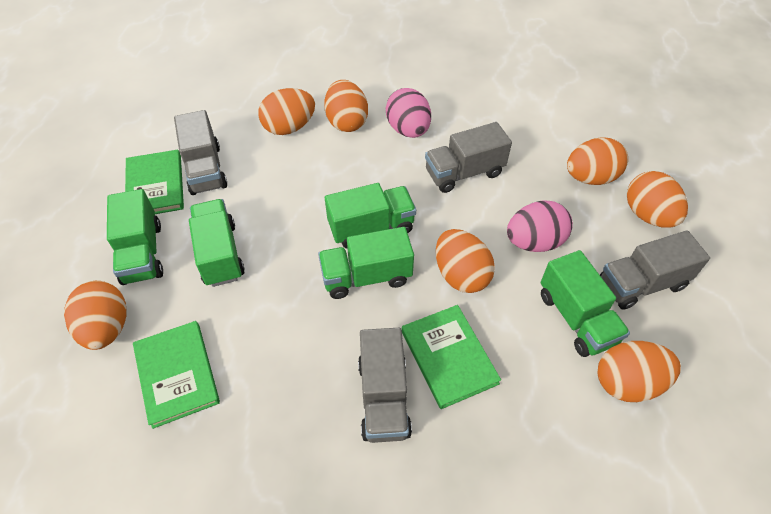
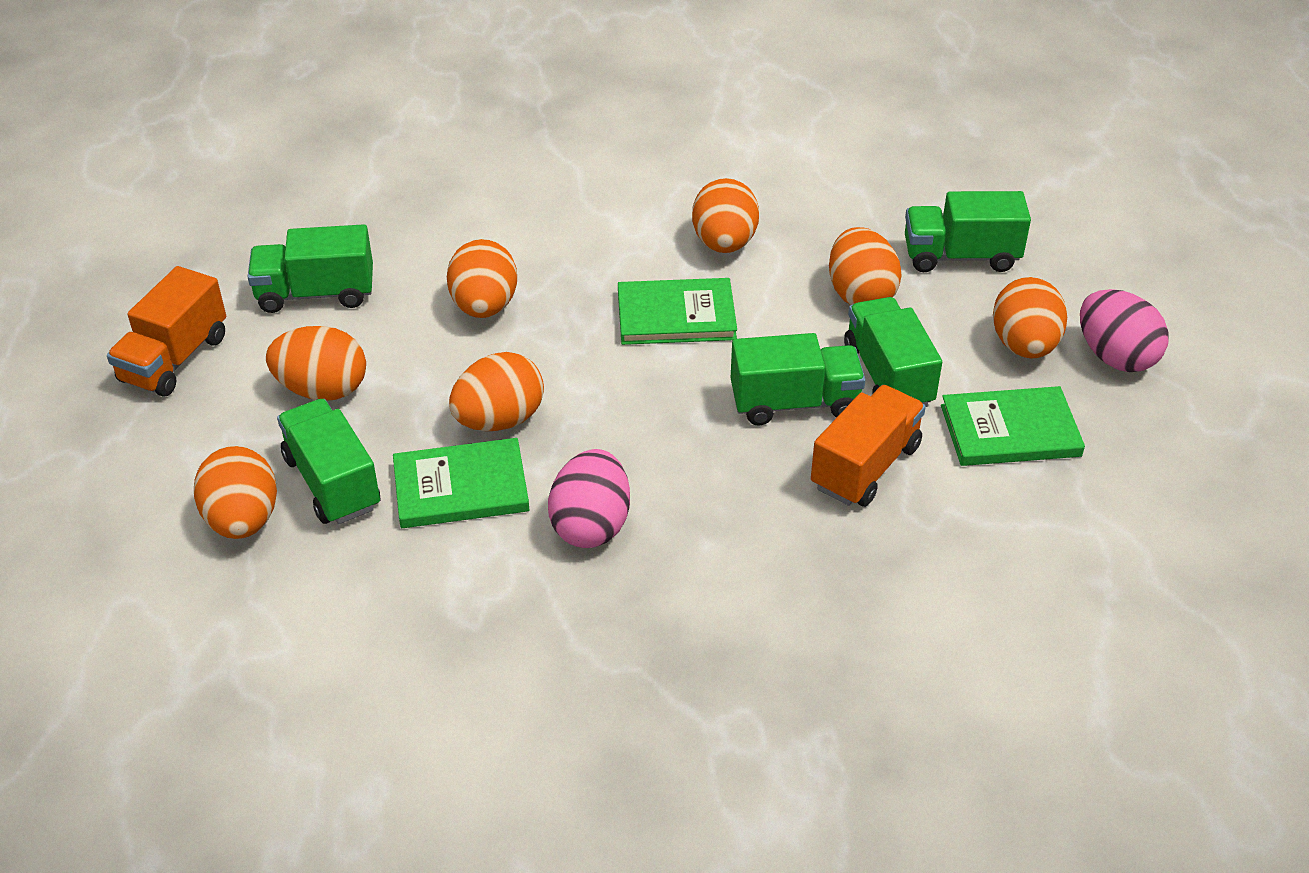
grey truck: 4 -> 0
orange truck: 0 -> 2

